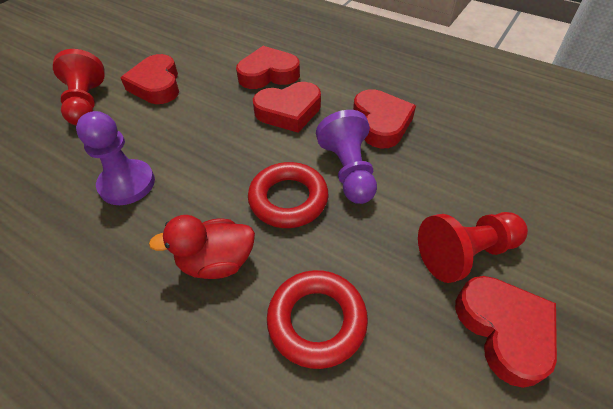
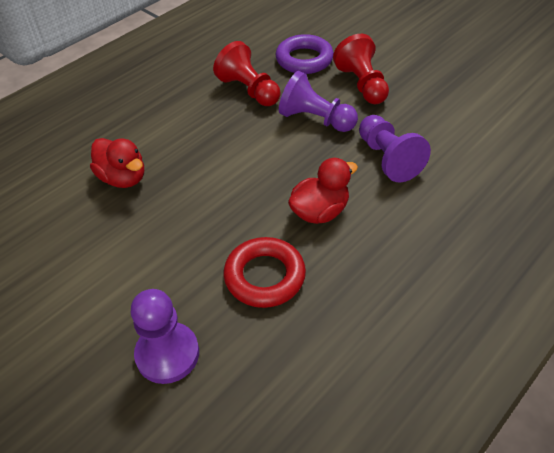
purple pawn: 2 -> 3
purple ring: 0 -> 1
red duck: 1 -> 2
red heart: 5 -> 0
red ring: 2 -> 1

